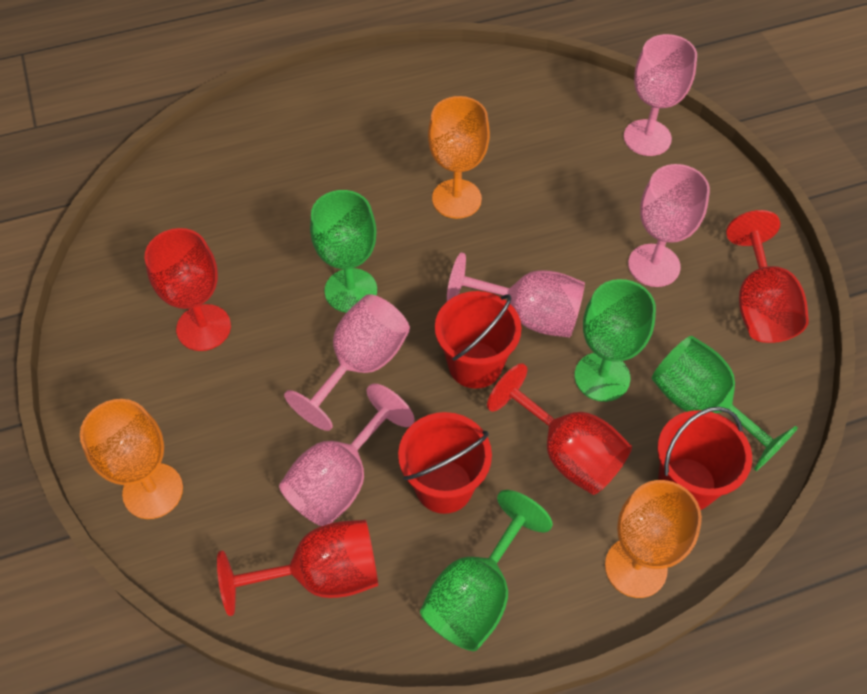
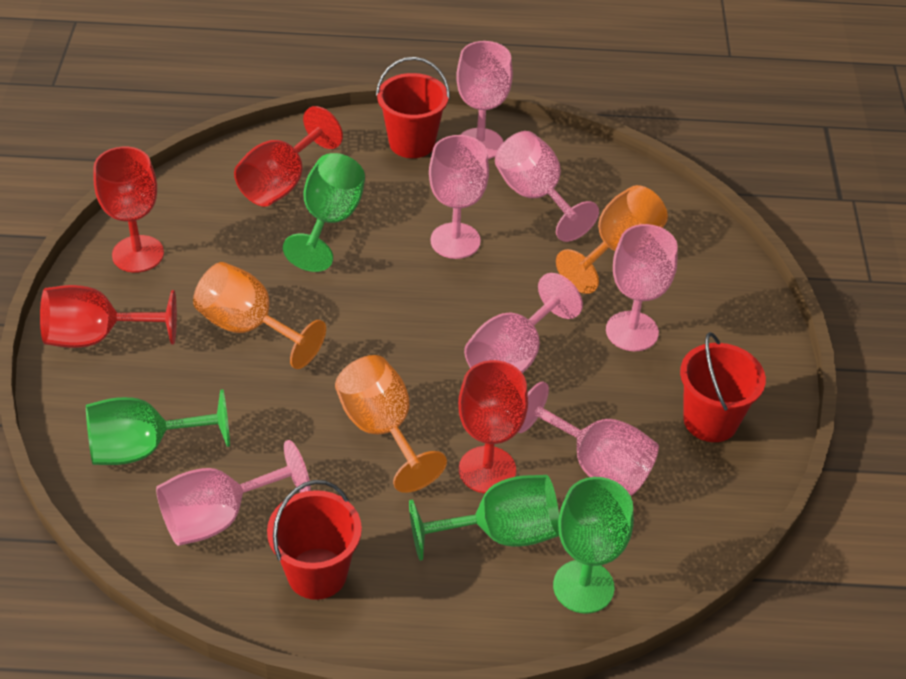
pink goblet: 5 -> 7

